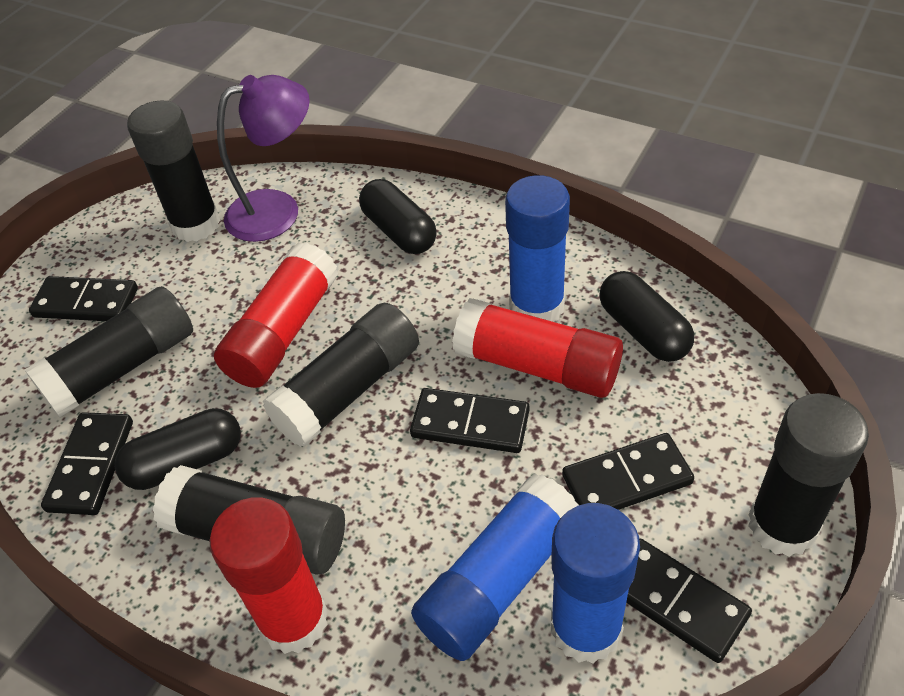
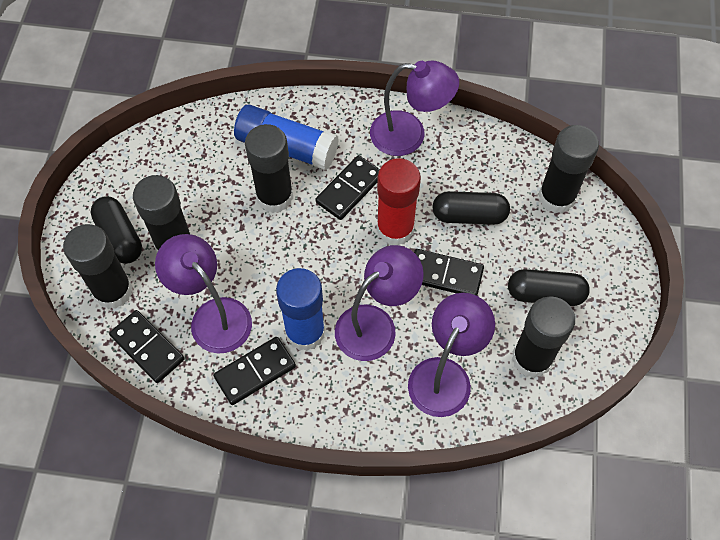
black domino: 5 -> 4
blue glue stick: 3 -> 2
purple lamp: 1 -> 4
red glue stick: 3 -> 1

